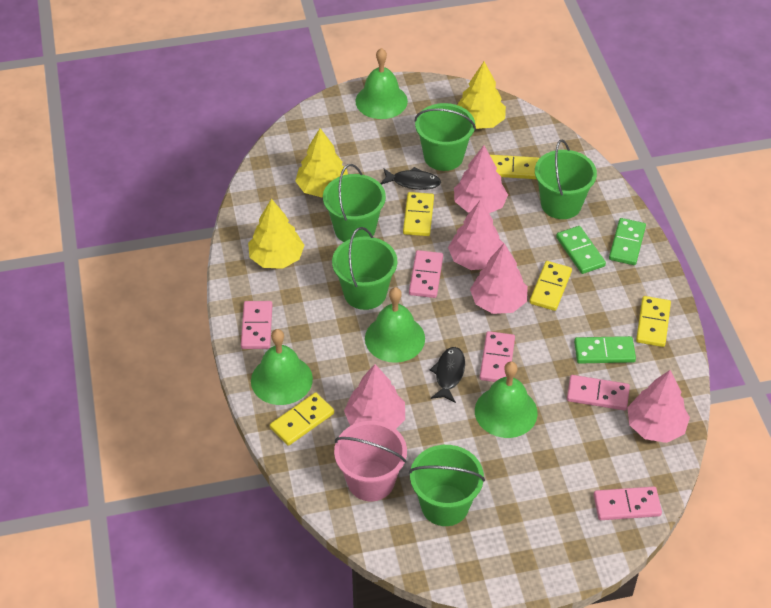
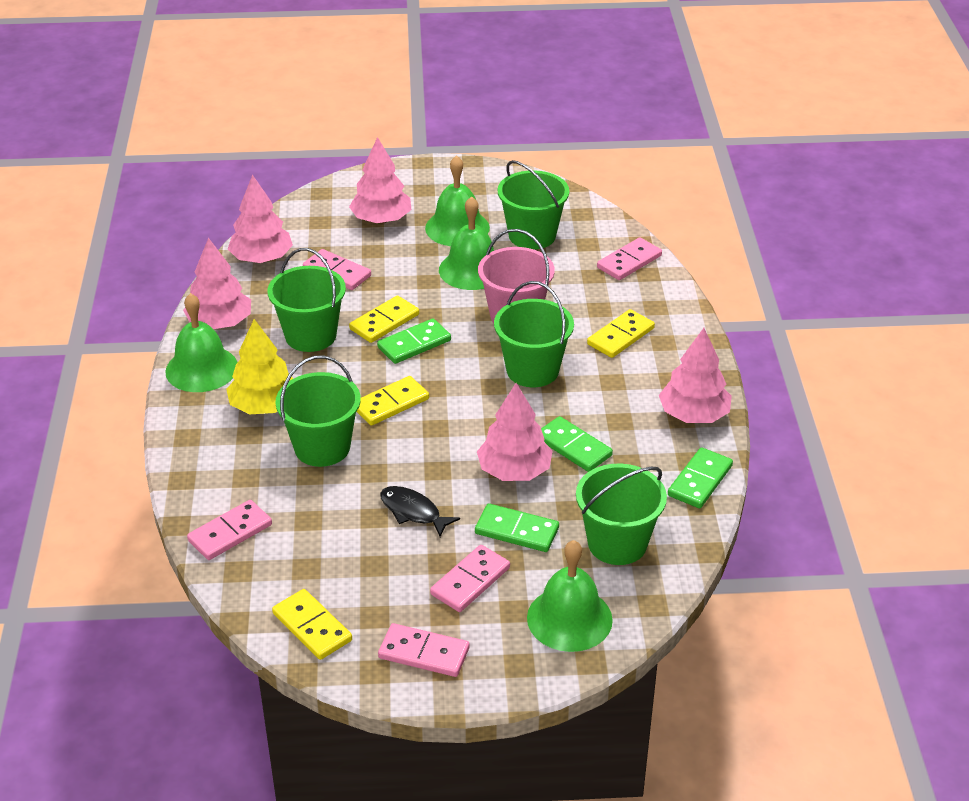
black fish: 2 -> 1
green domino: 3 -> 4
yellow domino: 5 -> 4
yellow tree: 3 -> 1

